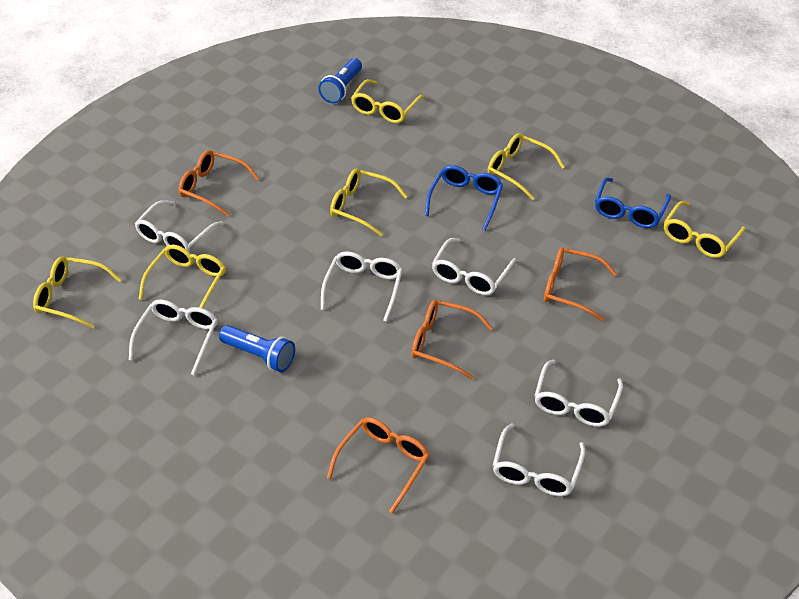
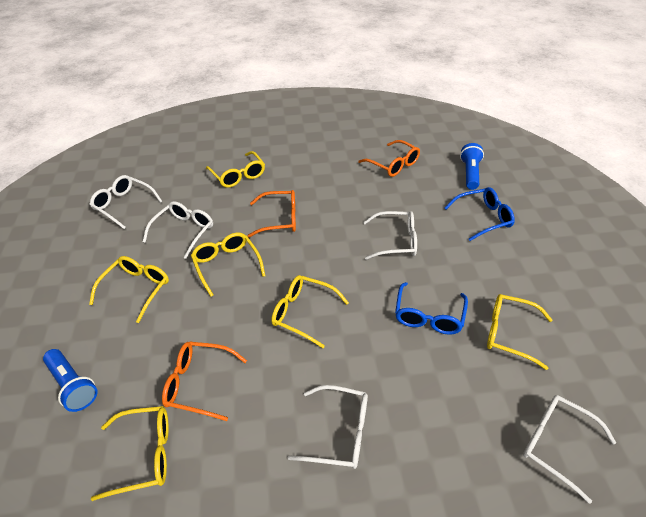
orange glasses: 4 -> 3
white glasses: 6 -> 5

